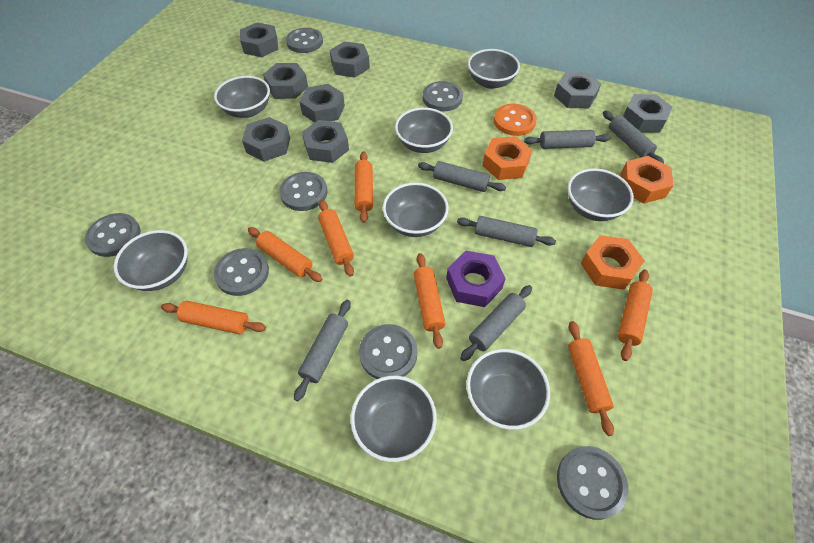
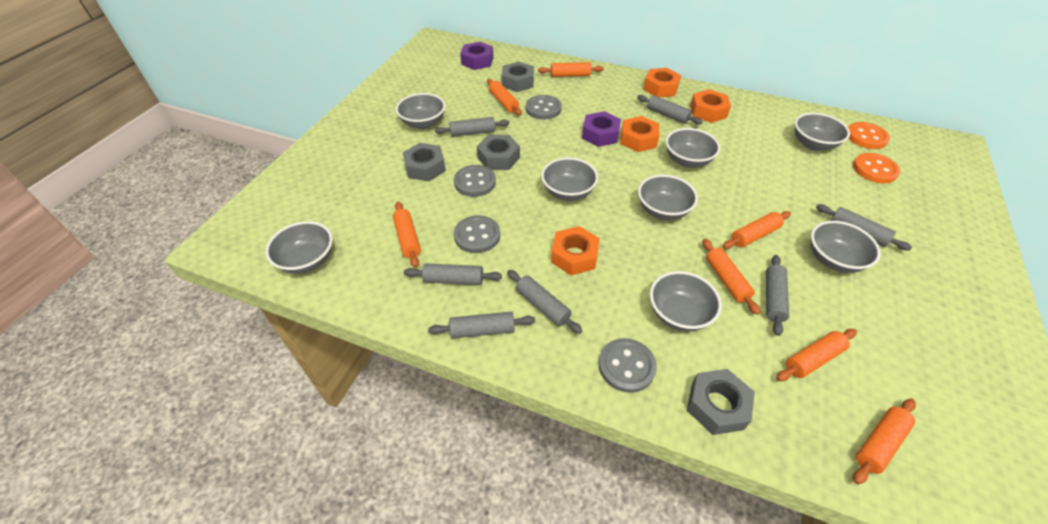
grey button: 7 -> 4
grey nut: 8 -> 4
grey rolling pin: 6 -> 7
orange button: 1 -> 2
orange nut: 3 -> 4
purple nut: 1 -> 2

